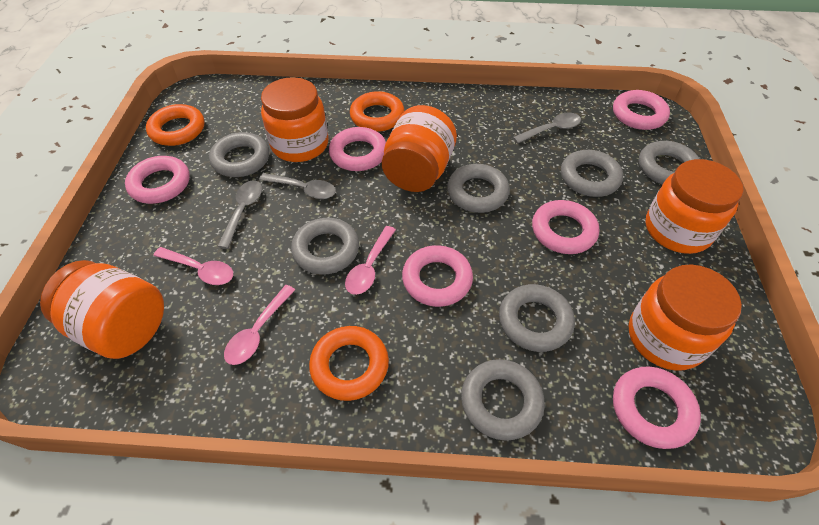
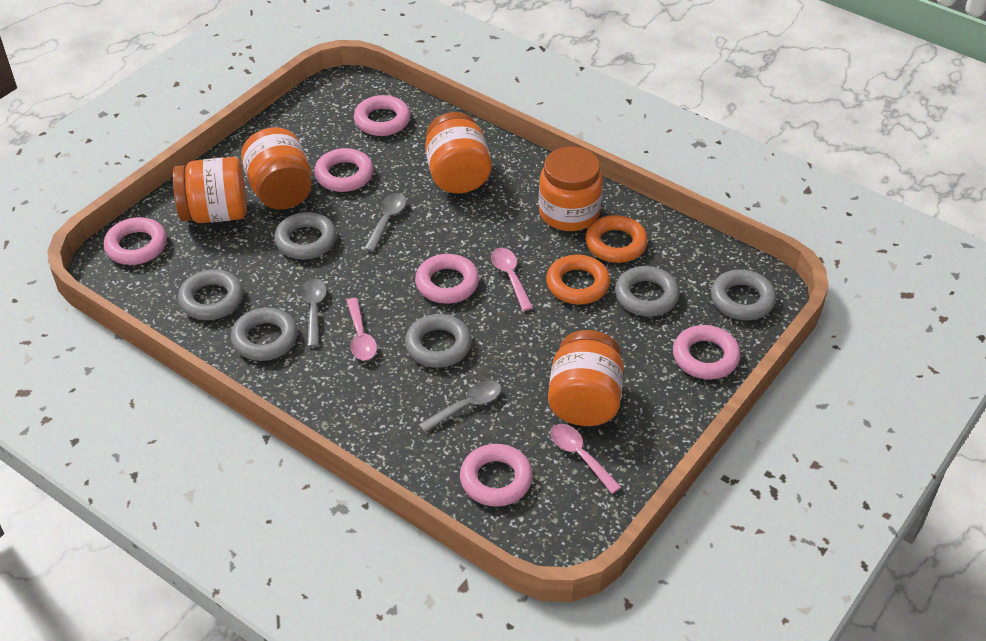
grey ring: 7 -> 6
orange ring: 3 -> 2

